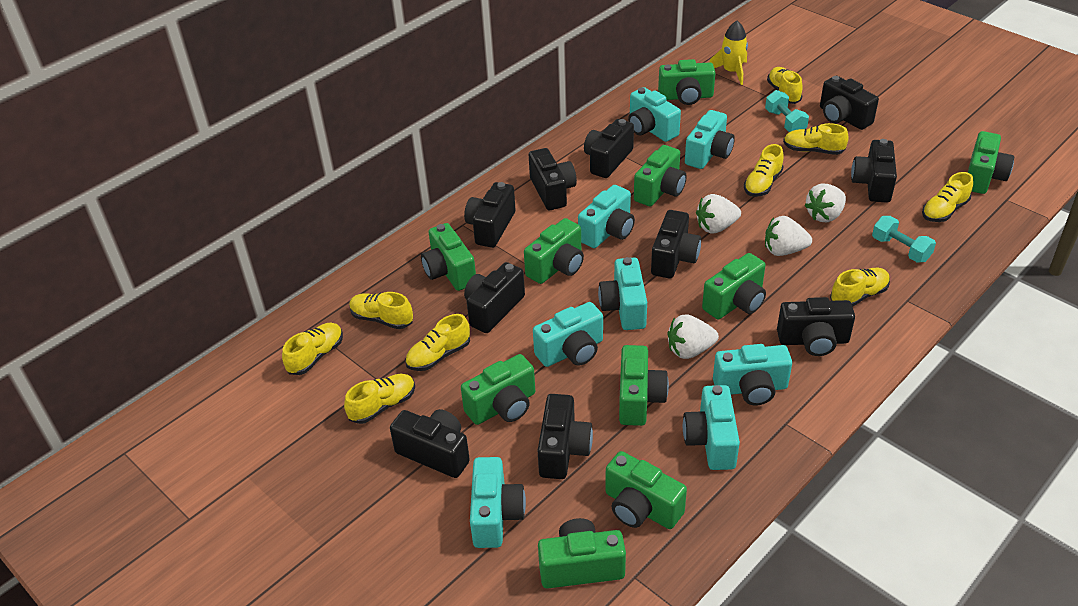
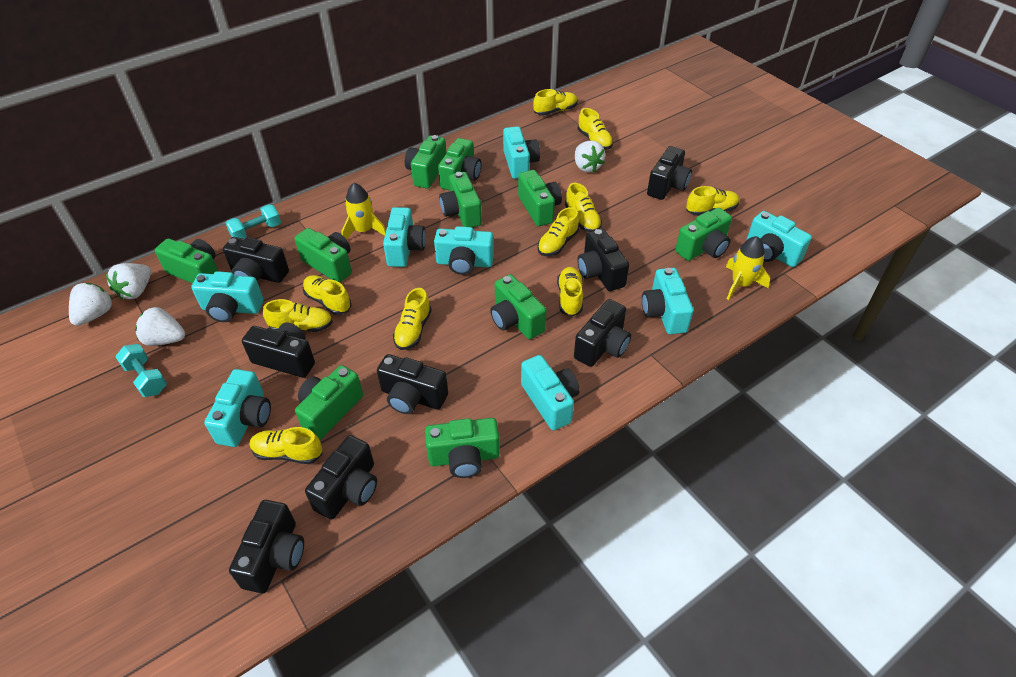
black camera: 10 -> 8
yellow rocket: 1 -> 2
yellow shoe: 9 -> 10

